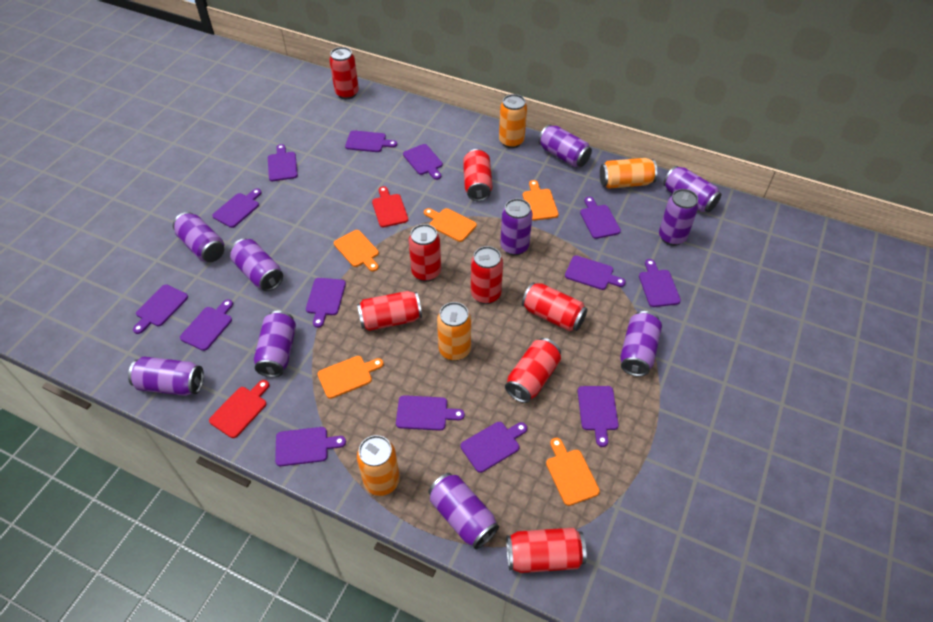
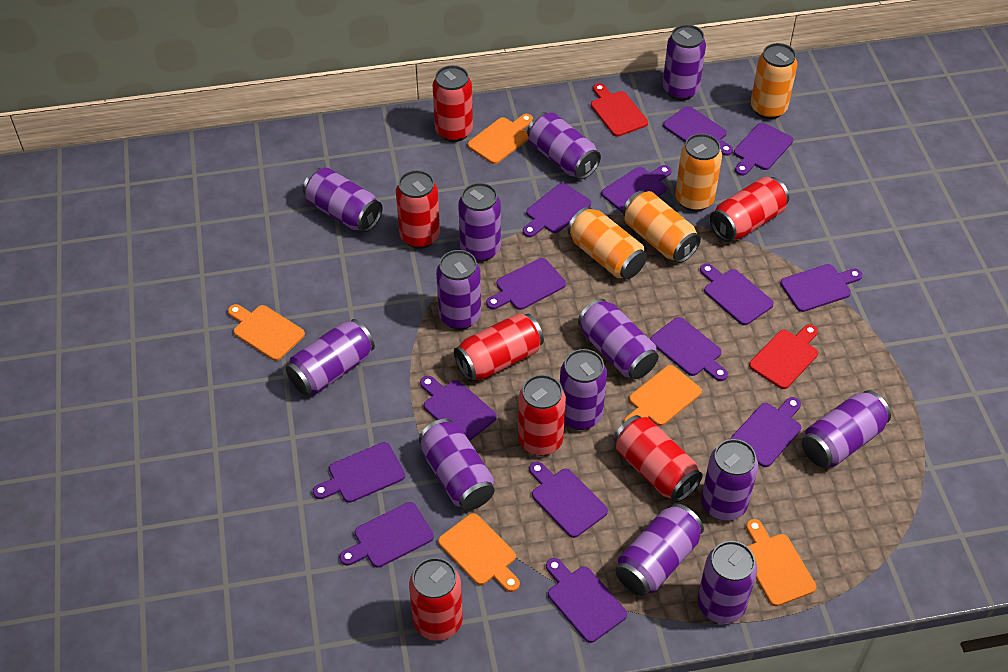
purple can: 10 -> 13
red can: 8 -> 7

